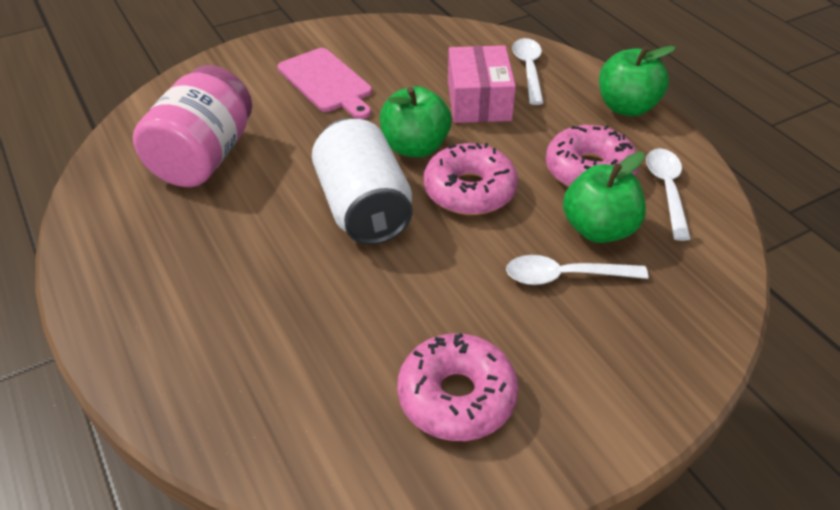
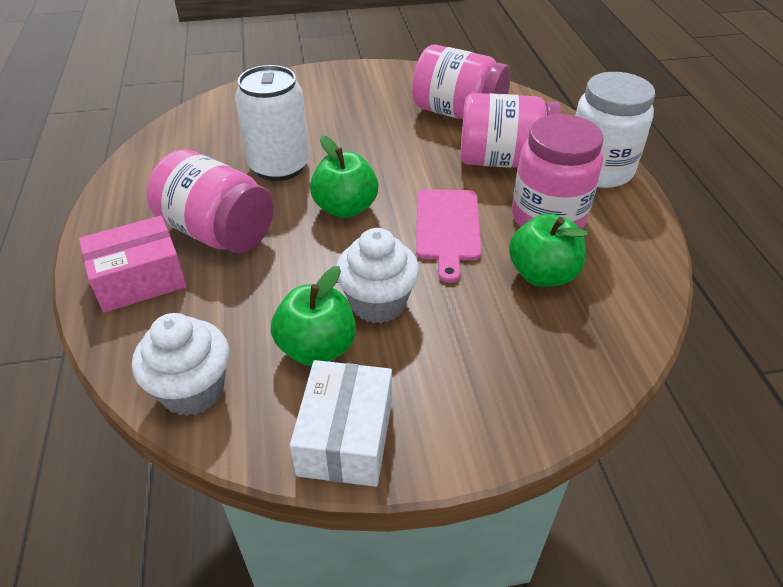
pink donut: 3 -> 0
pink jar: 1 -> 4
white box: 0 -> 1
white cupcake: 0 -> 2
white jar: 0 -> 1
white spoon: 3 -> 0

